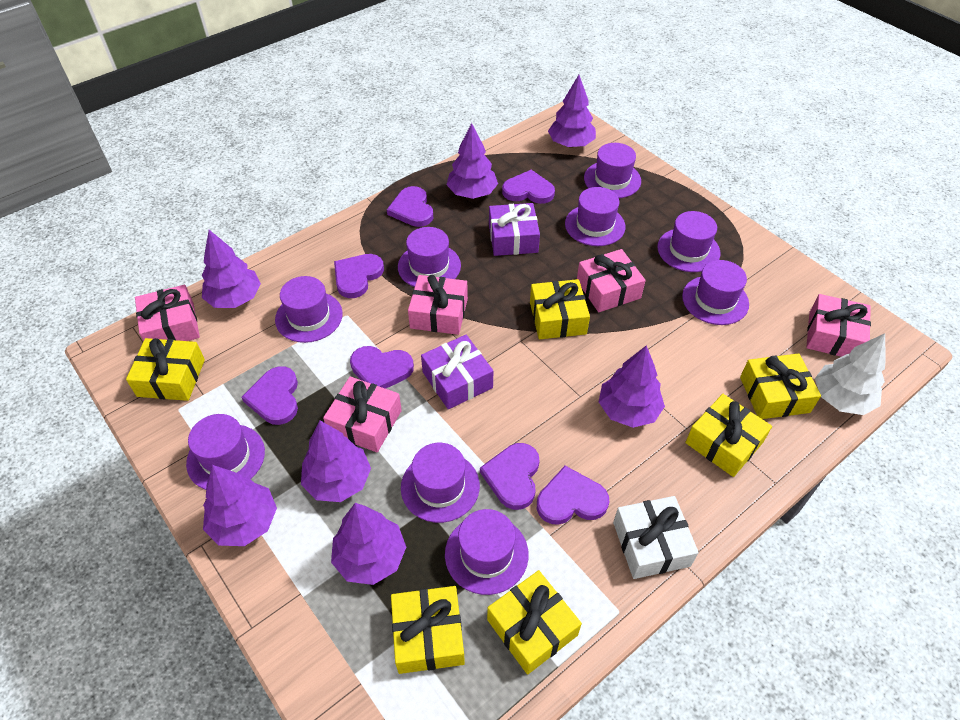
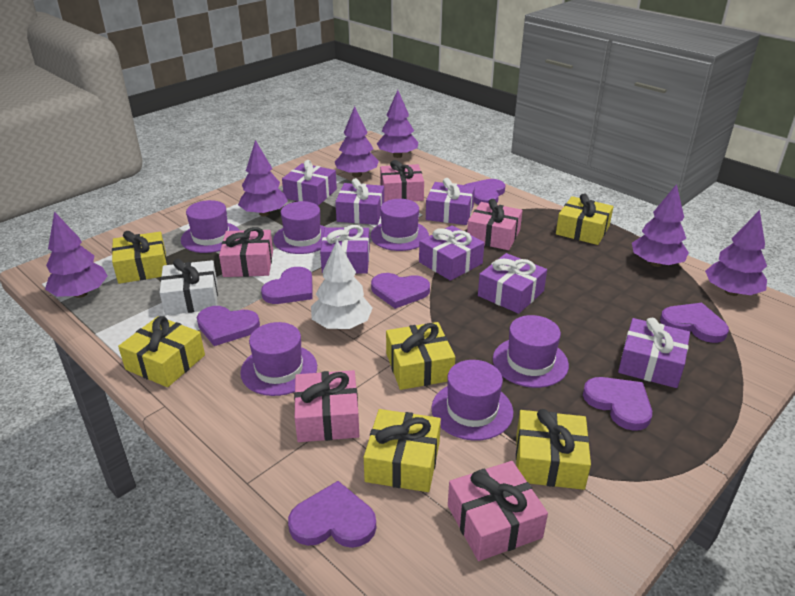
purple gift: 2 -> 7
purple hat: 9 -> 6
purple tree: 7 -> 6

